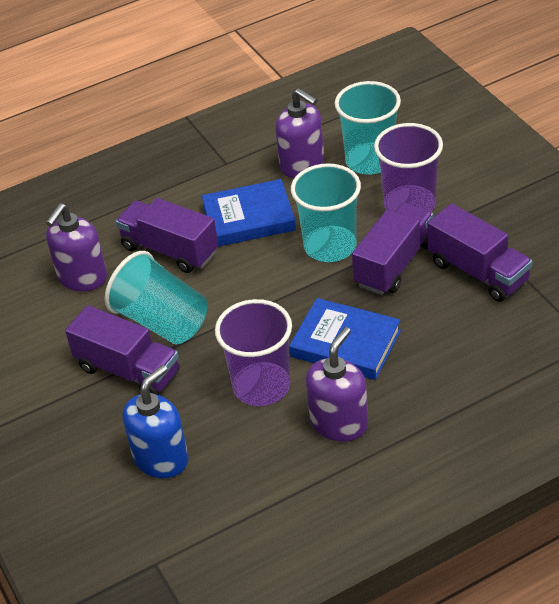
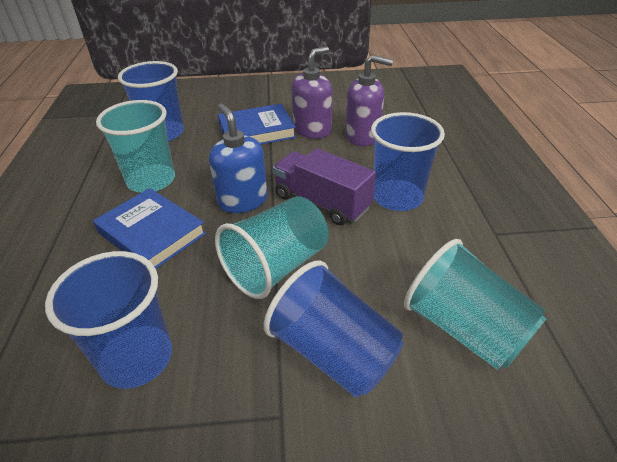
blue cup: 0 -> 4
purple cup: 2 -> 0
purple soap dispenser: 3 -> 2
purple truck: 4 -> 1

